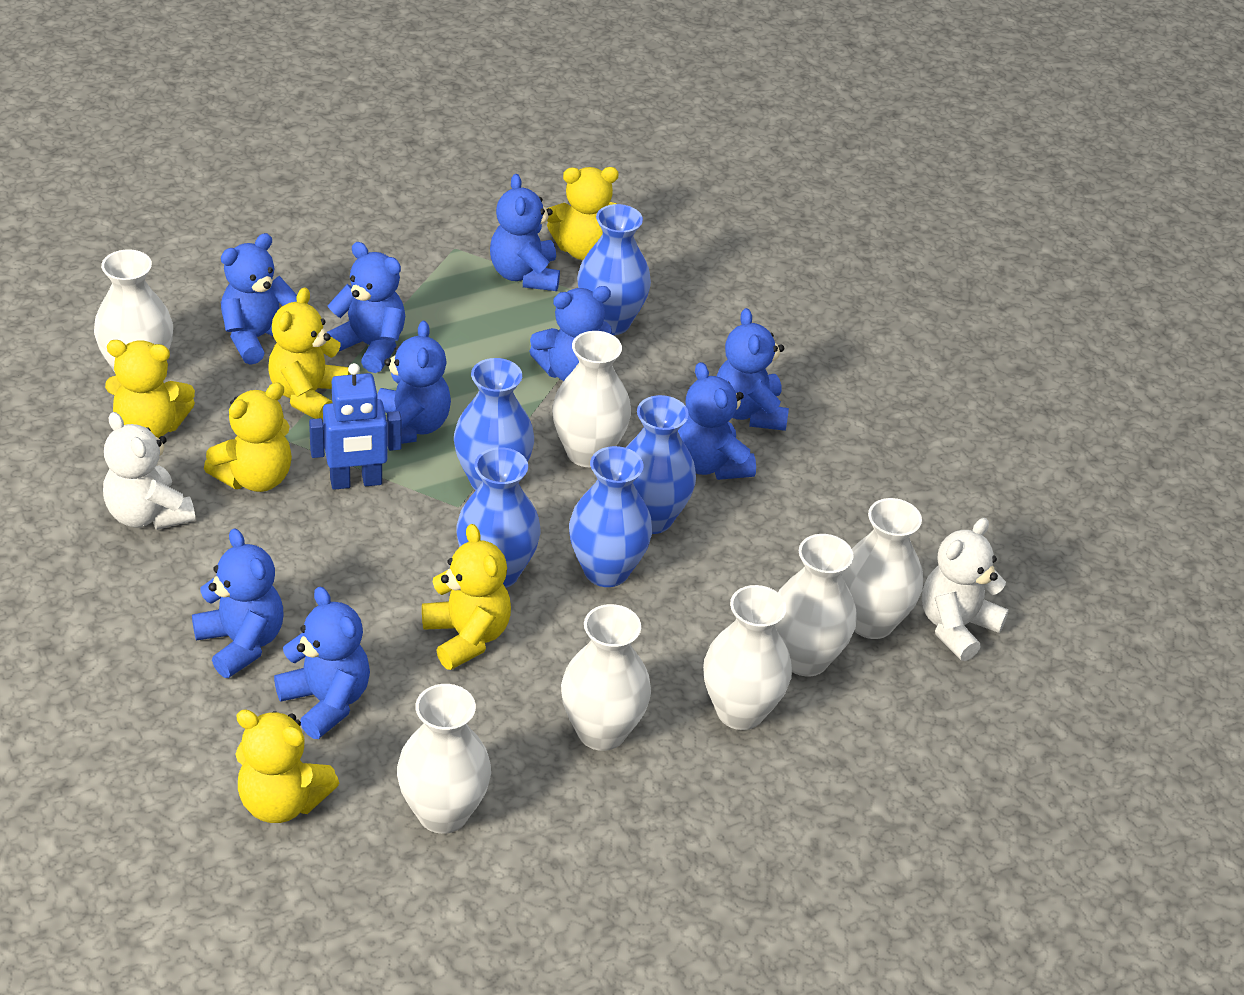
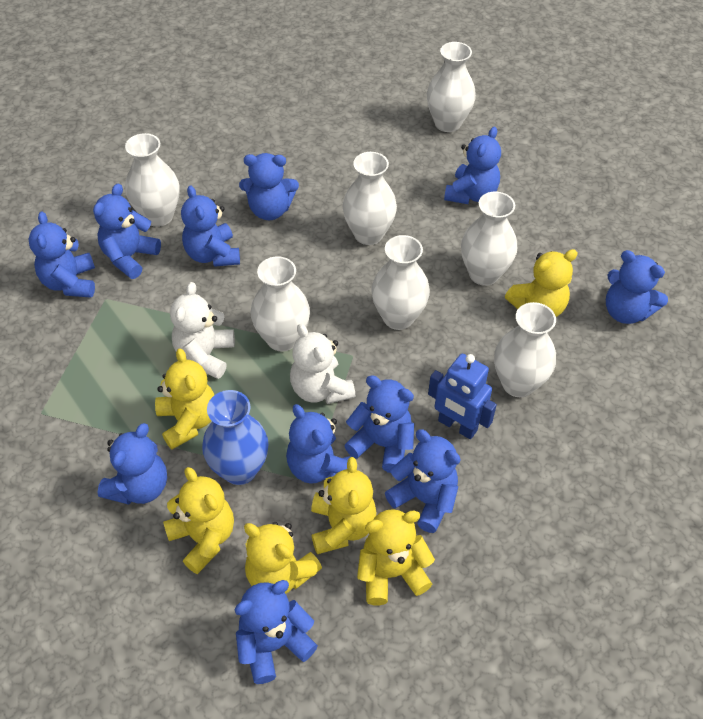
blue teddy bear: 9 -> 11
blue vase: 5 -> 1

